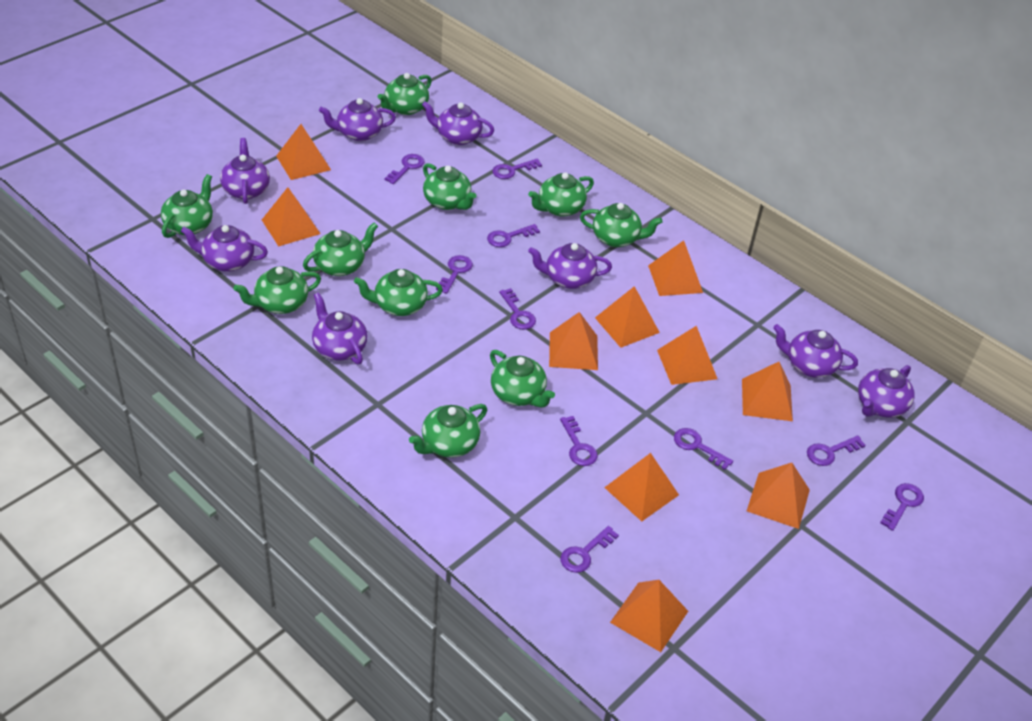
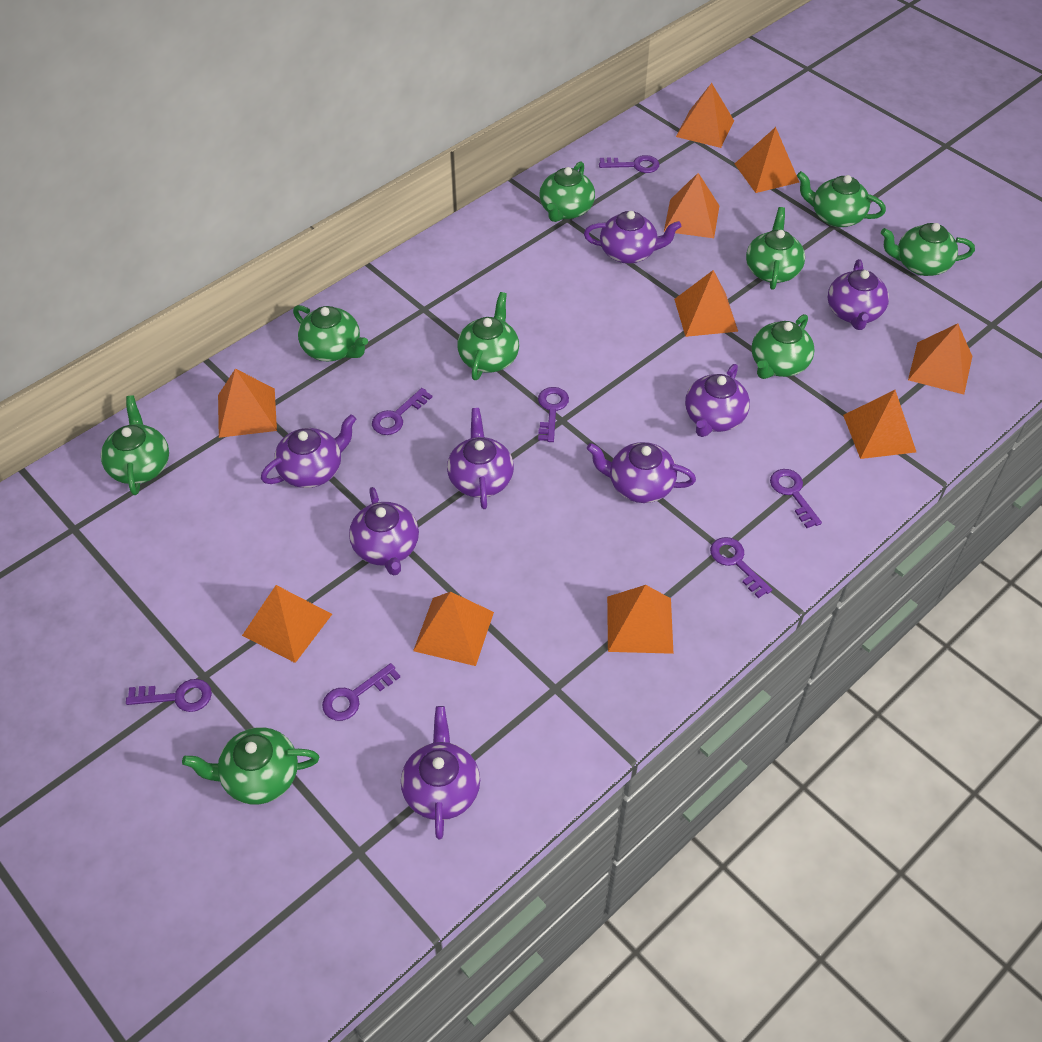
green teapot: 10 -> 9
purple key: 10 -> 7

